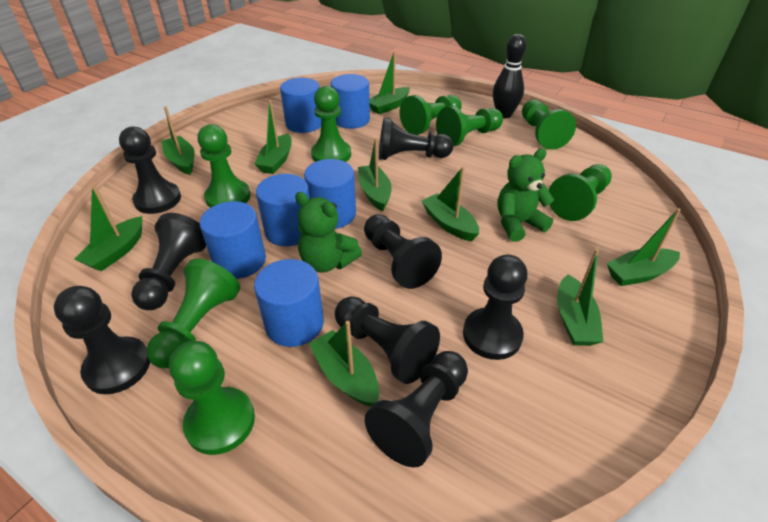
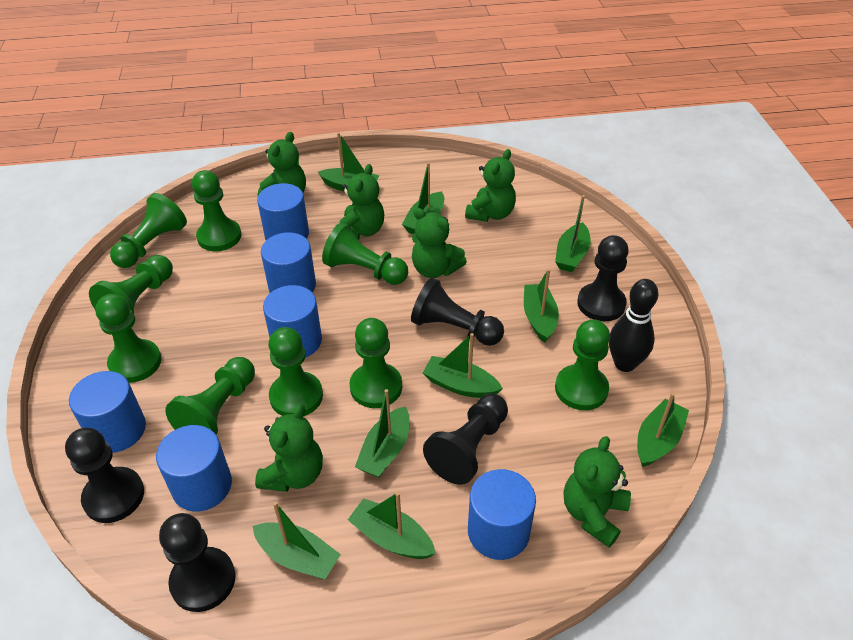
black pawn: 8 -> 5
green pawn: 8 -> 9
green teddy bear: 2 -> 6

